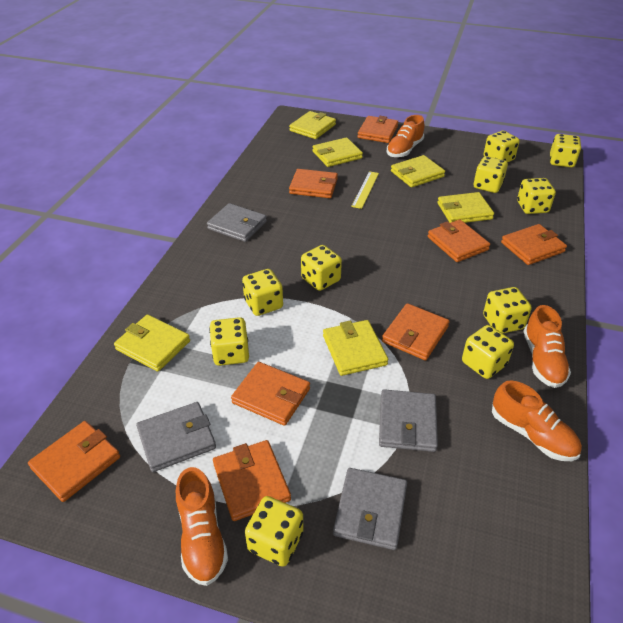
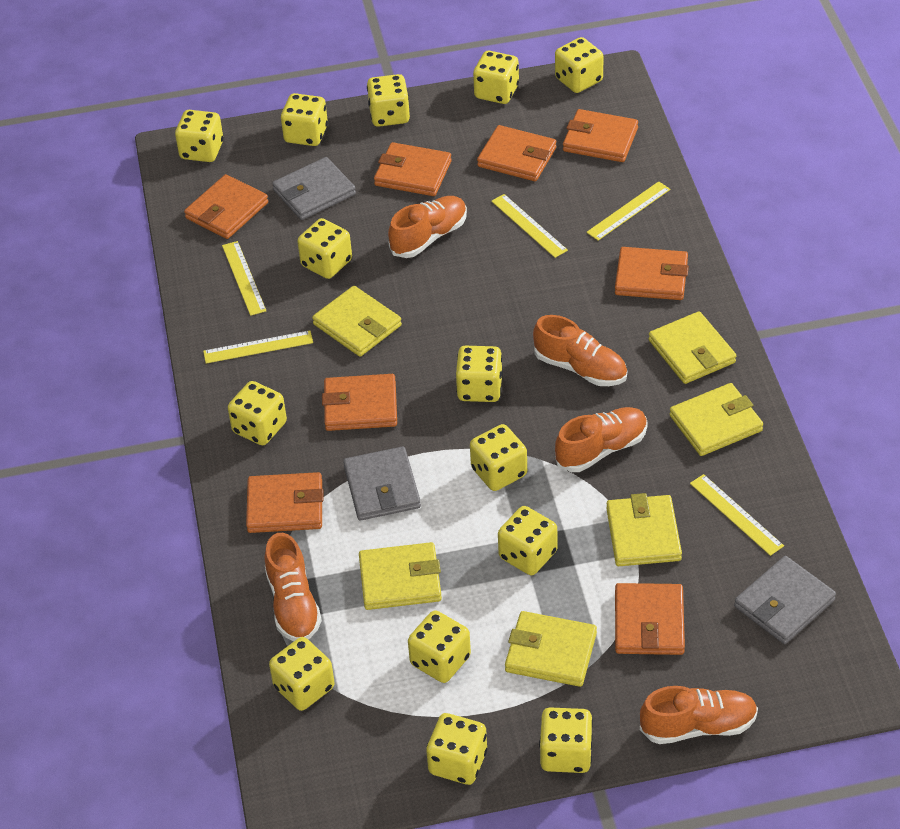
grey wallet: 4 -> 3
orange shoe: 4 -> 5
yellow dice: 10 -> 14
yellow ruler: 1 -> 5

